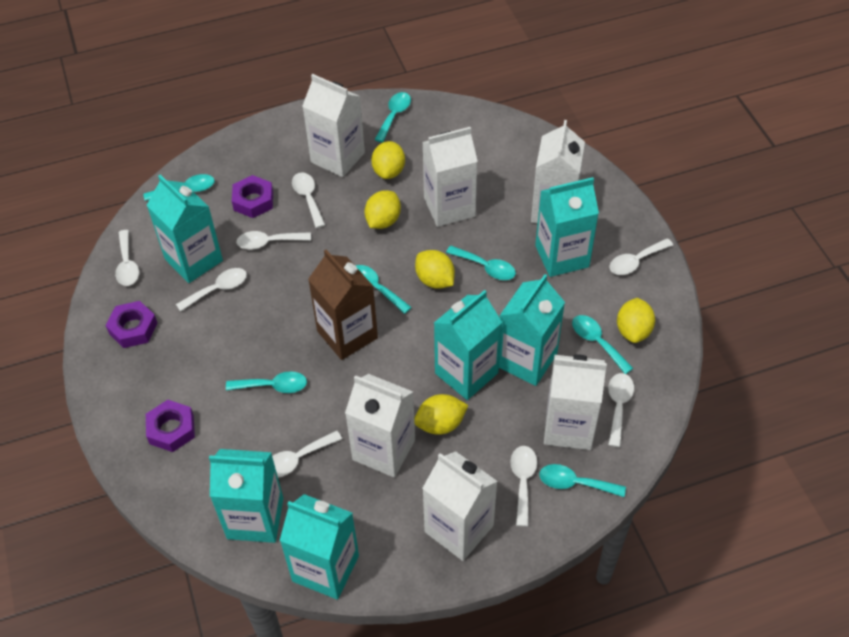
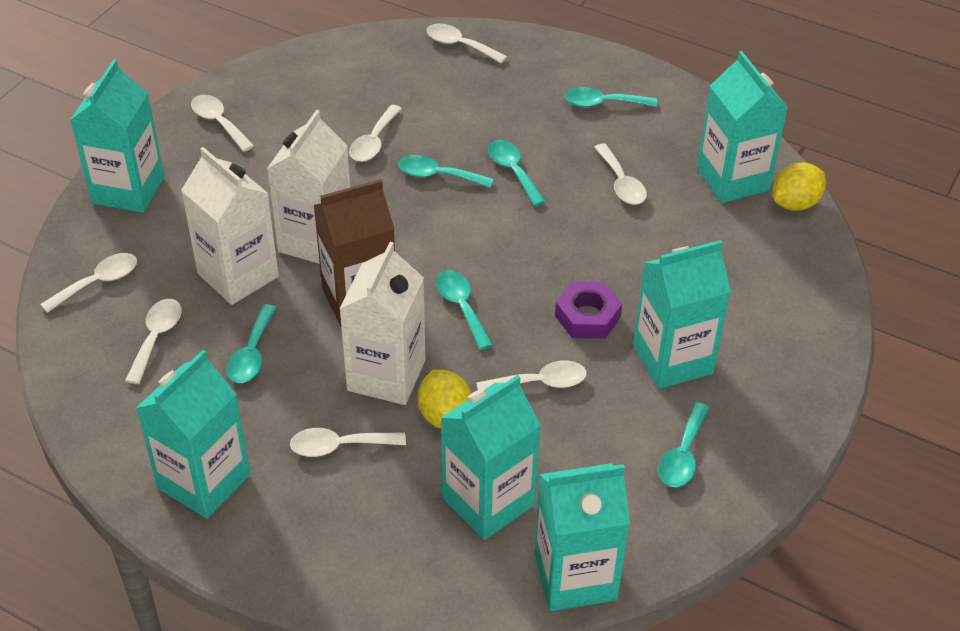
purple nut: 3 -> 1
turquoise spoon: 7 -> 6
white carton: 6 -> 3
yellow lemon: 5 -> 2

